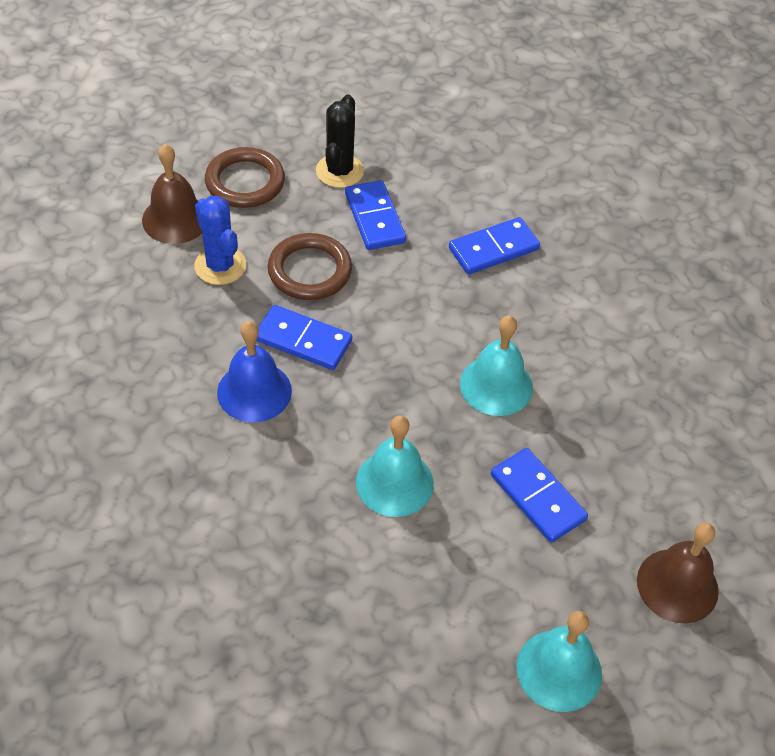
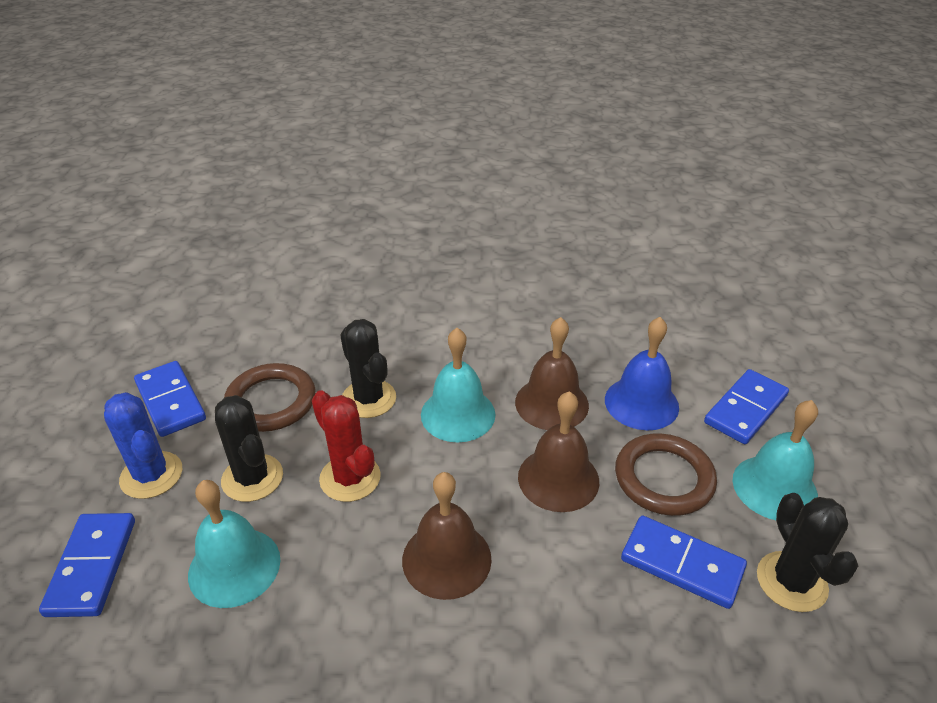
black cactus: 1 -> 3
brown bell: 2 -> 3
red cactus: 0 -> 1

